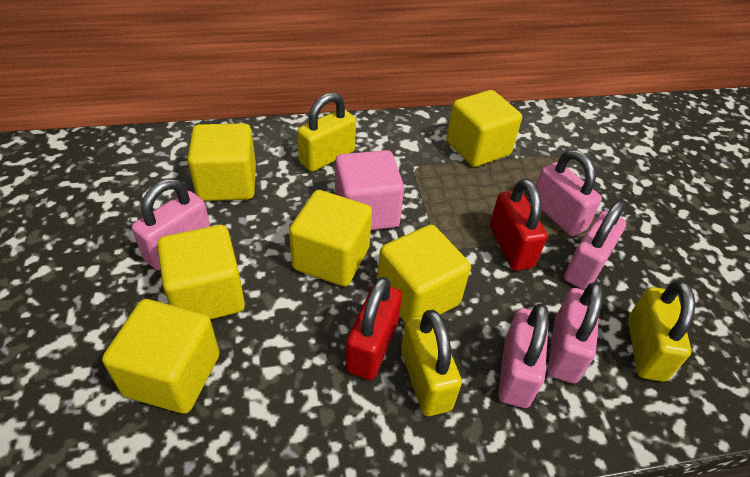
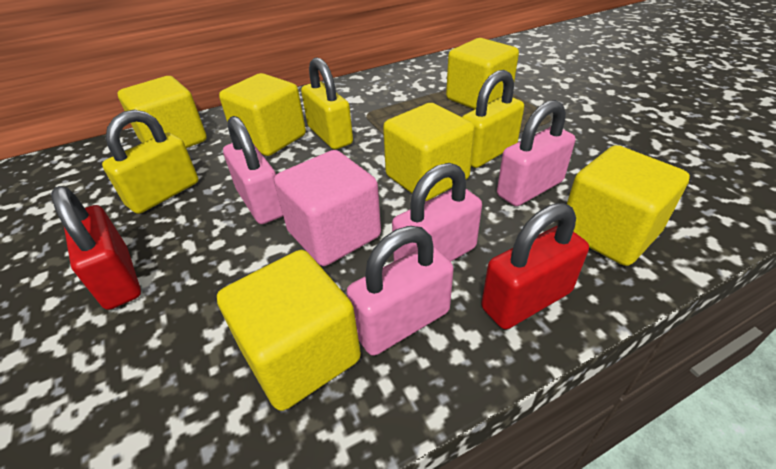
pink padlock: 5 -> 4

